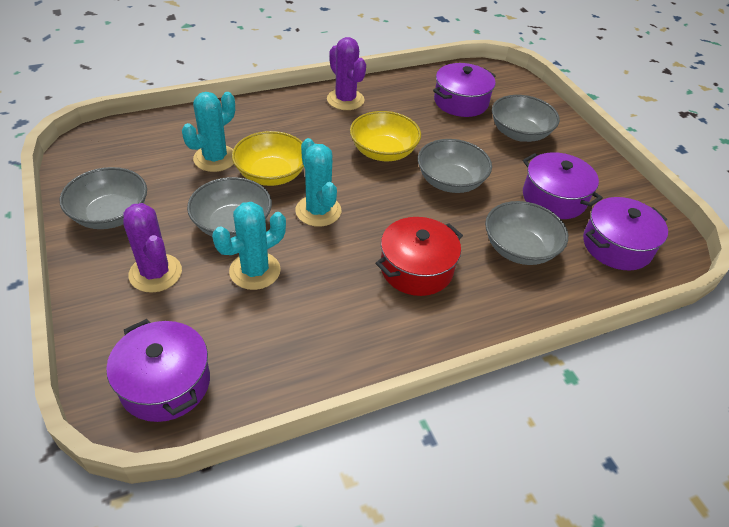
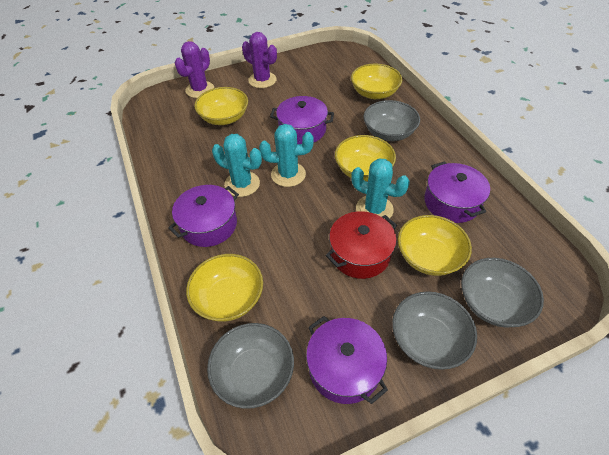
grey bowl: 5 -> 4
yellow bowl: 2 -> 5

